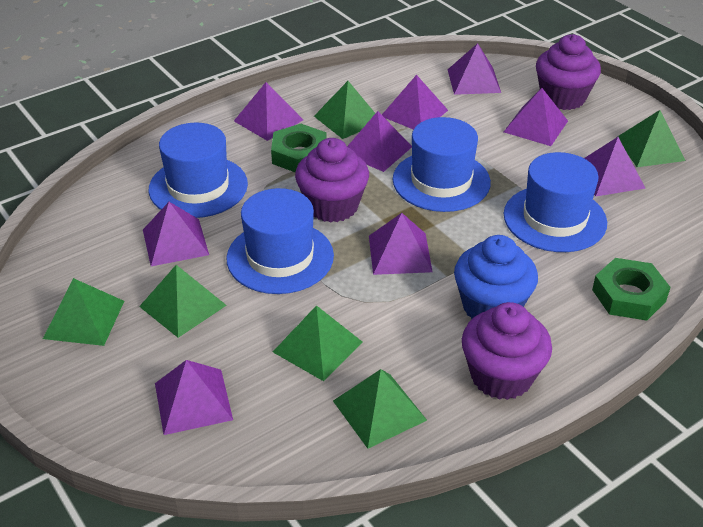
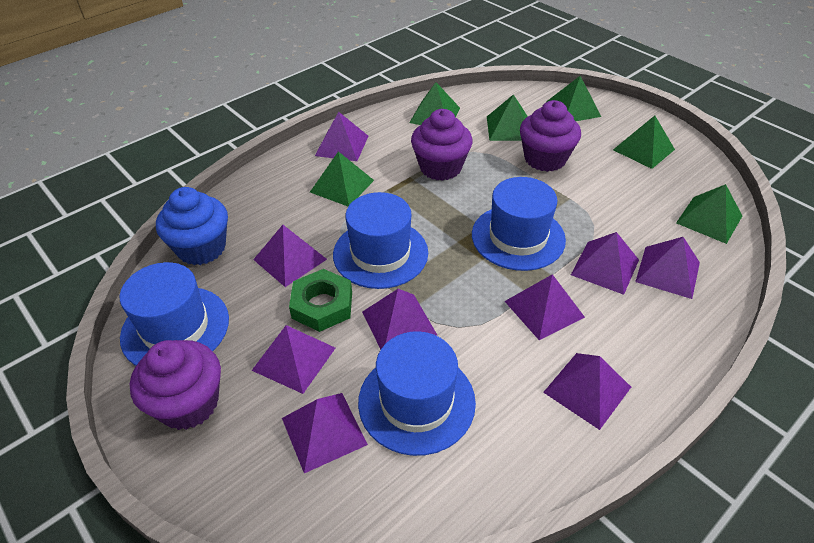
green nut: 2 -> 1

